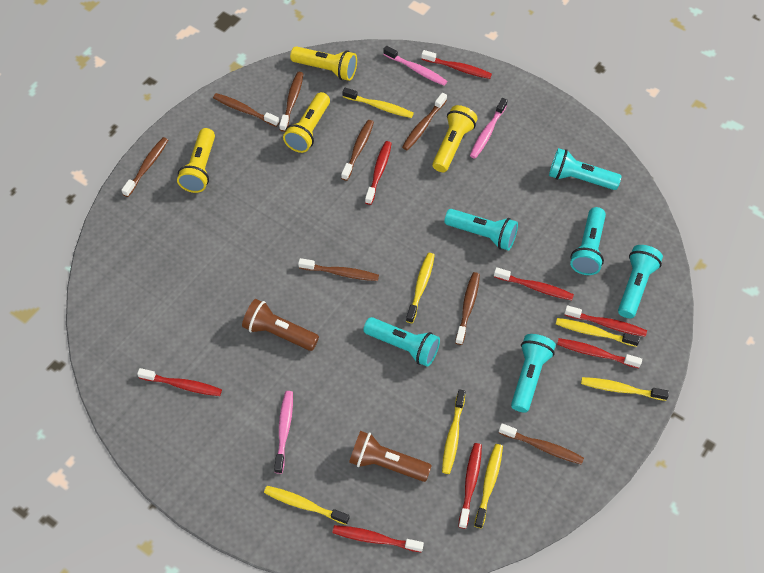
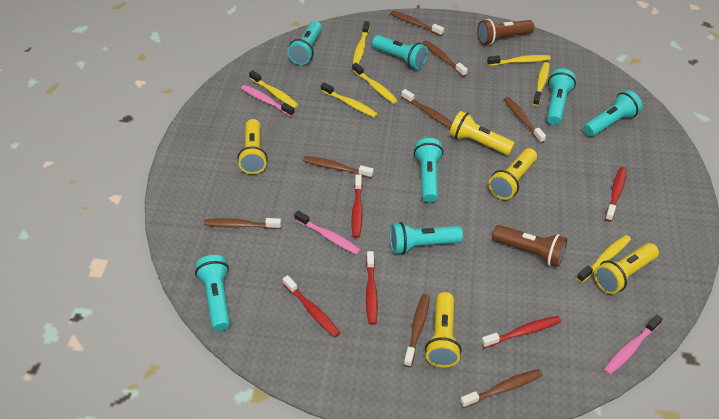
red toothbrush: 8 -> 5
turquoise flashlight: 6 -> 7
yellow flashlight: 4 -> 5

